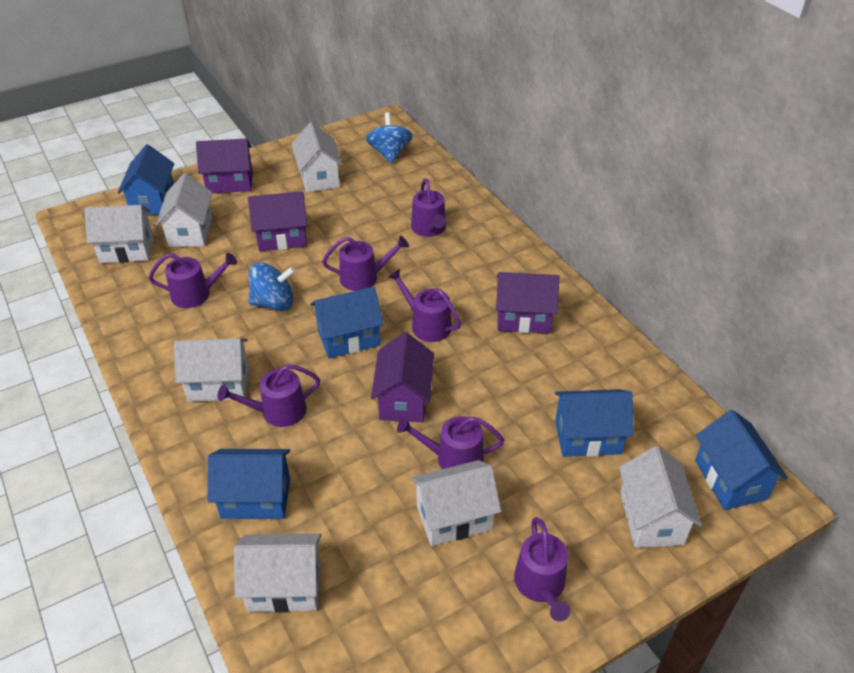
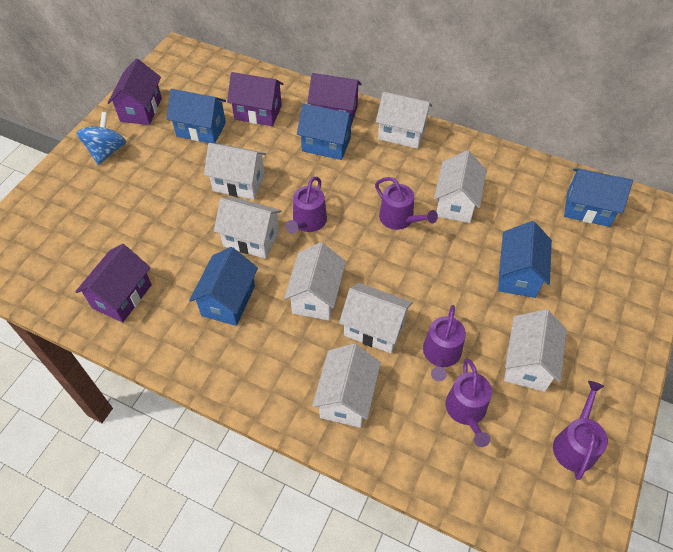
blue spinning top: 2 -> 1
purple watering can: 7 -> 5
white house: 7 -> 8

